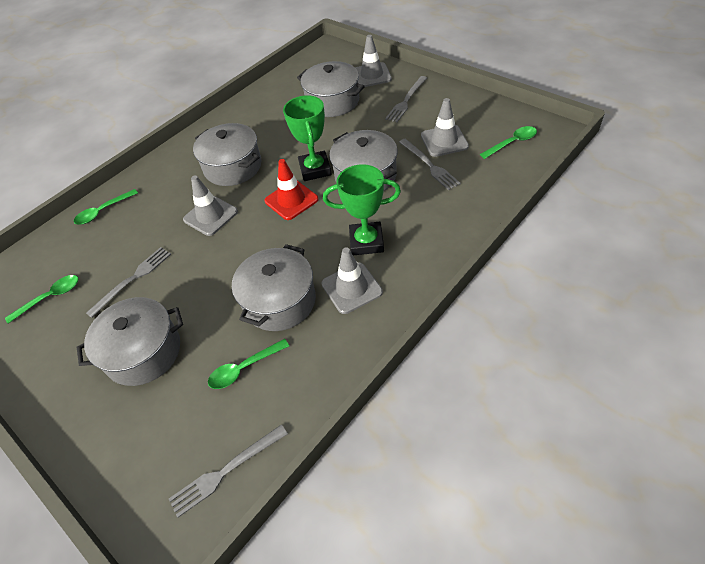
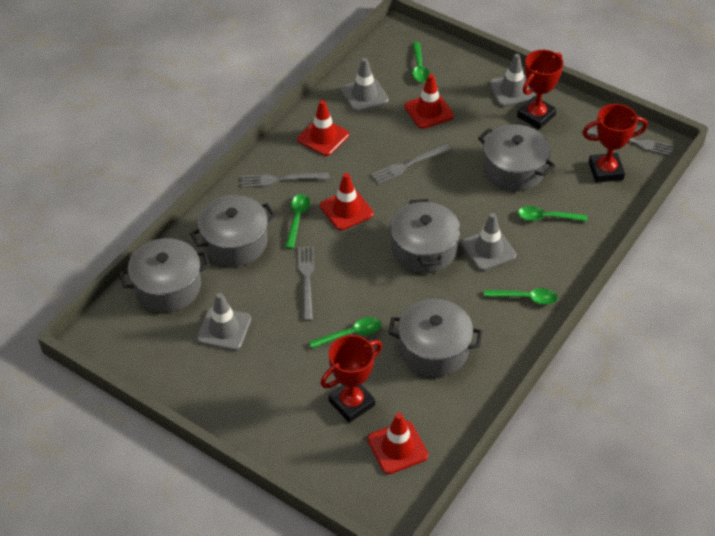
green spoon: 4 -> 5
green trophy: 2 -> 0
red traffic cone: 1 -> 4
red trophy: 0 -> 3

